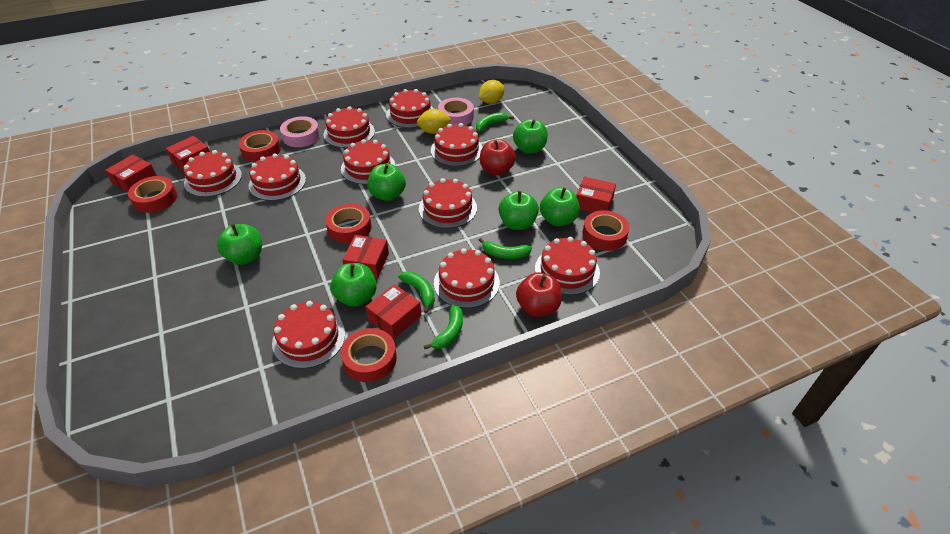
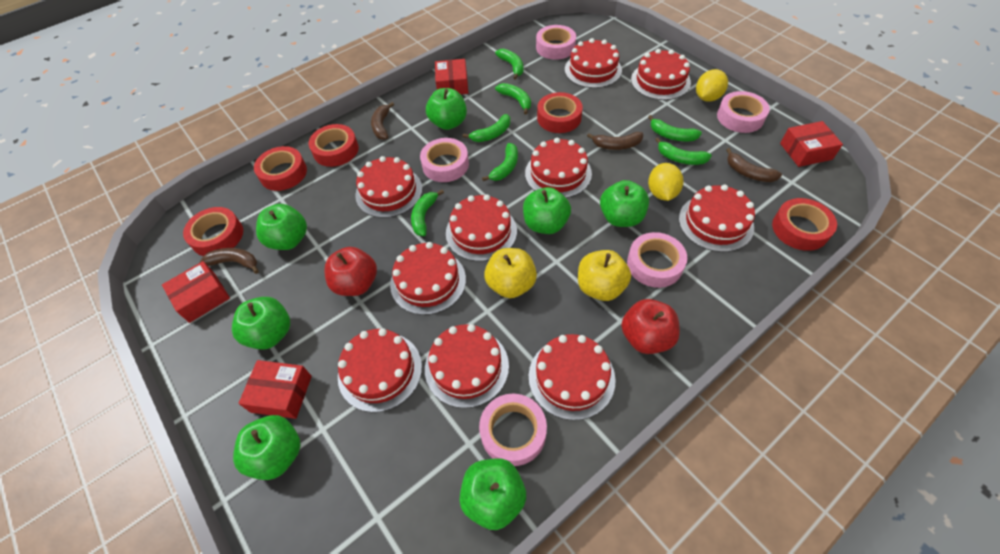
brown banana: 0 -> 4
green apple: 6 -> 7
green banana: 4 -> 7
pink tape: 2 -> 5
red box: 5 -> 4
yellow apple: 0 -> 2

